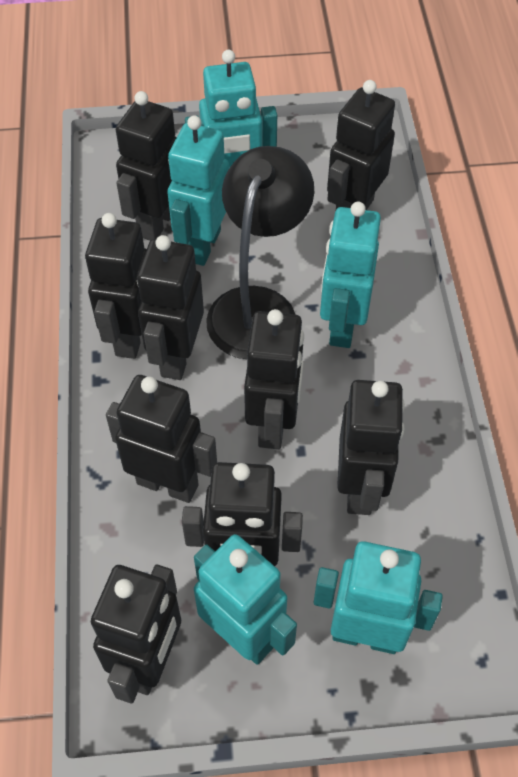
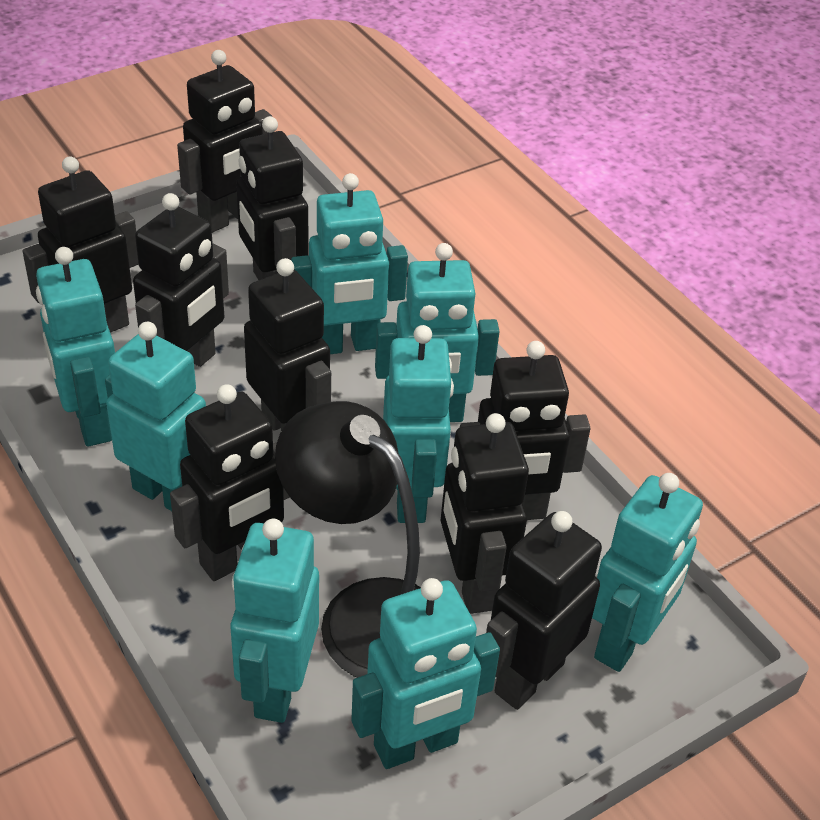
turquoise robot: 5 -> 8

